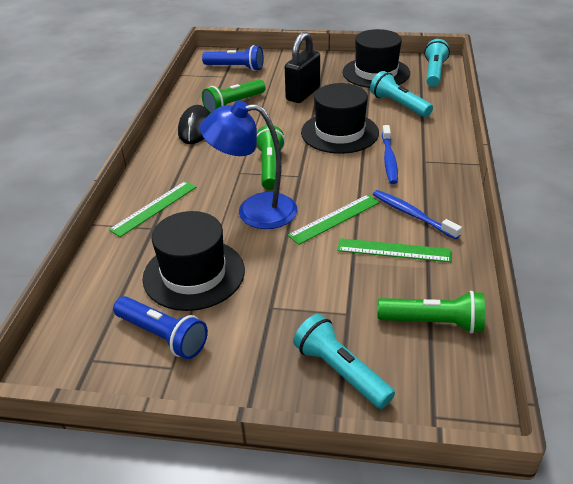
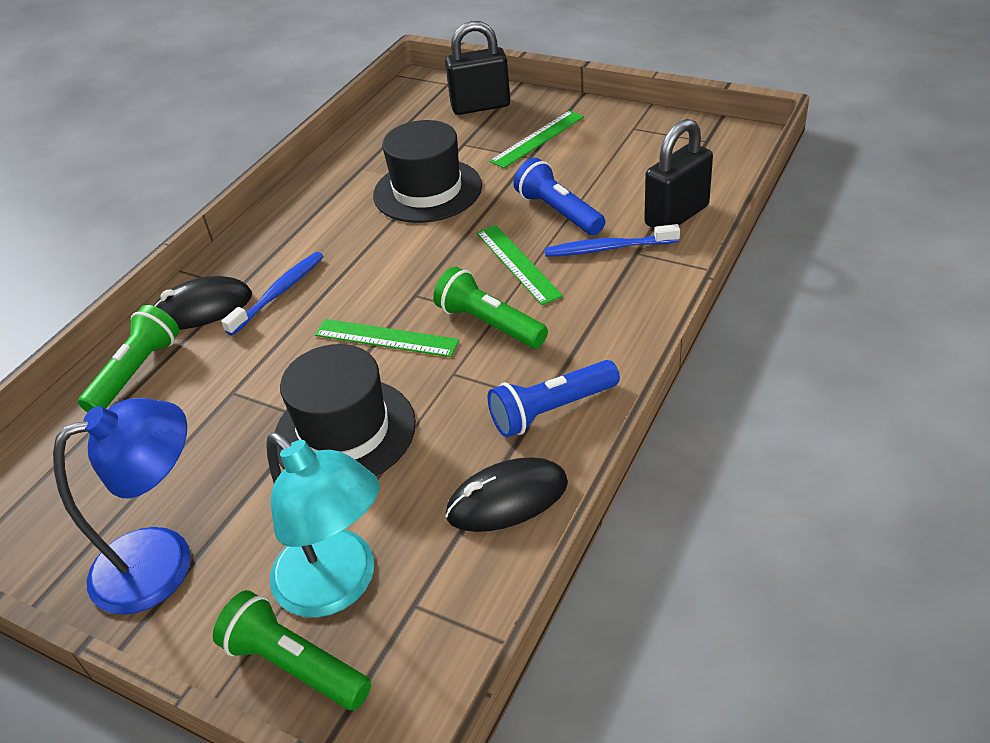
black hat: 3 -> 2
black mouse: 1 -> 2
black padlock: 1 -> 2
turquoise flashlight: 3 -> 0
turquoise lamp: 0 -> 1

